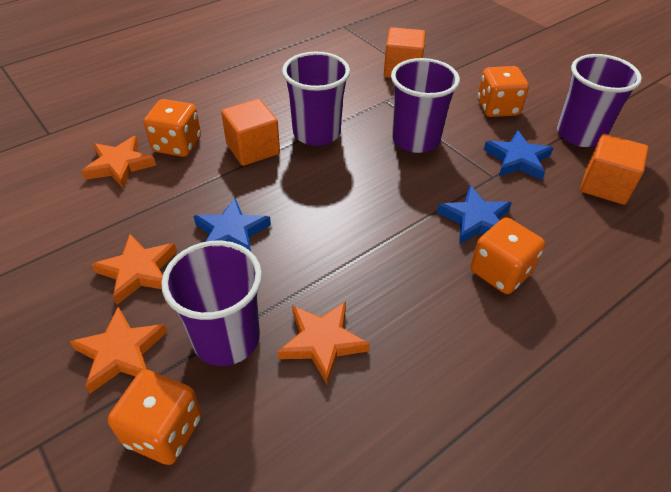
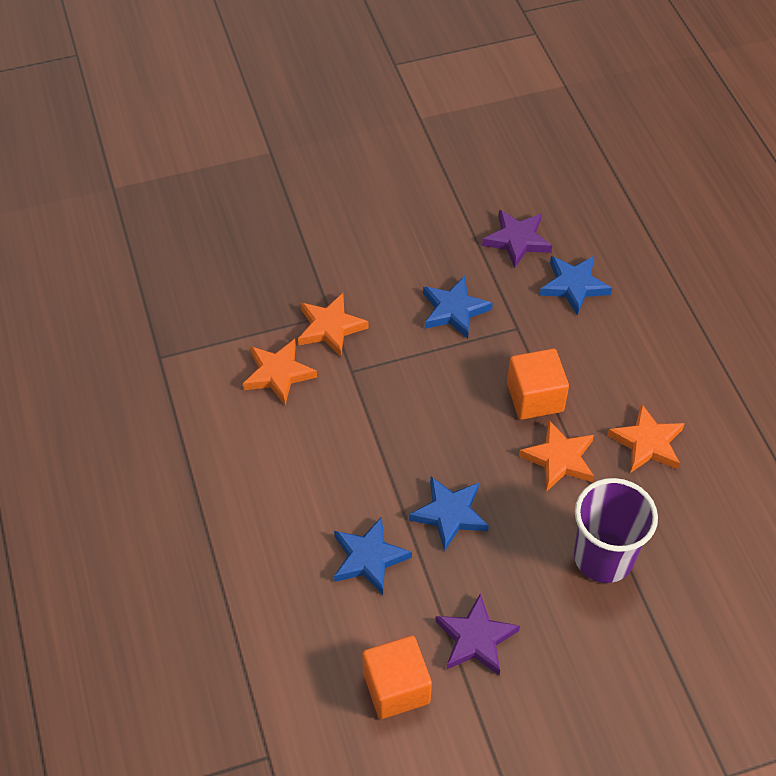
blue star: 3 -> 4
orange cube: 3 -> 2
orange dice: 4 -> 0
purple cup: 4 -> 1
purple star: 0 -> 2

